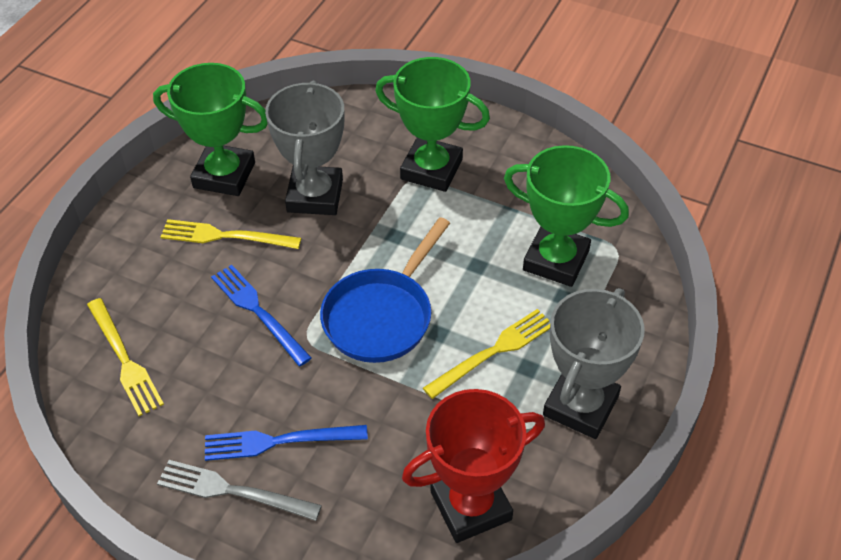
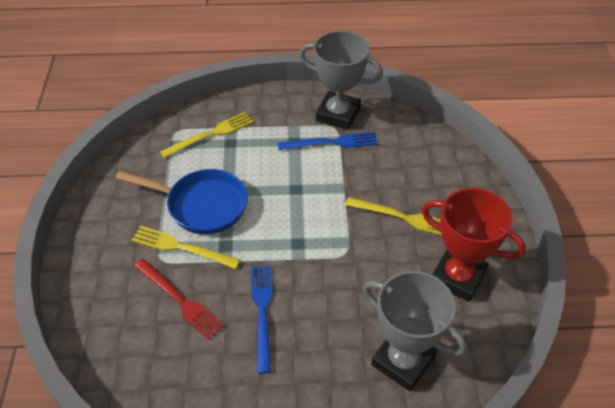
green trophy: 3 -> 0
grey fork: 1 -> 0
red fork: 0 -> 1

